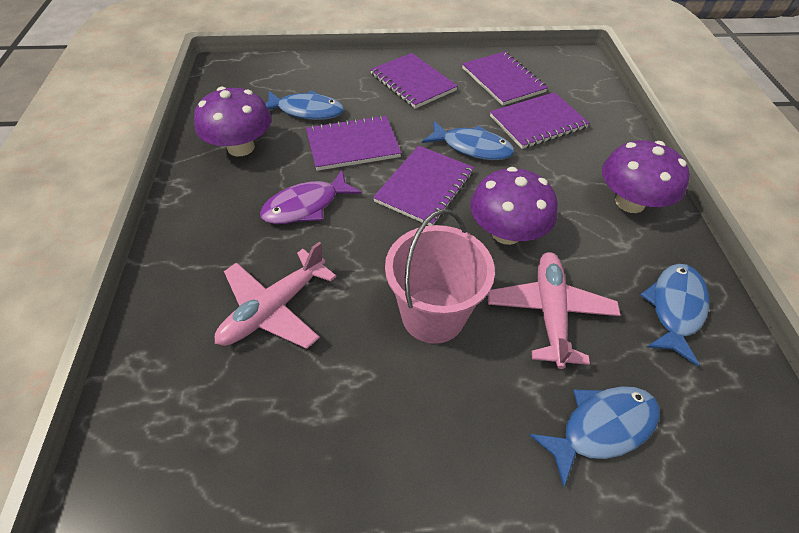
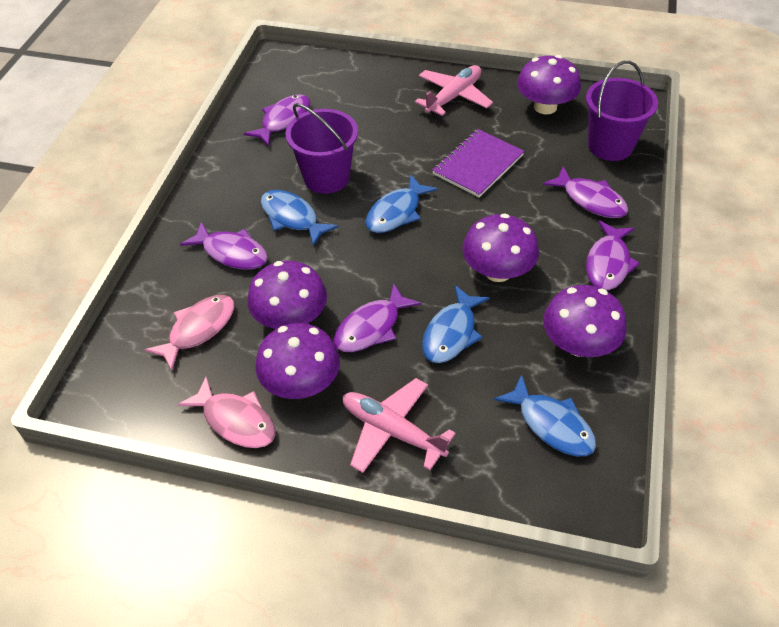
pink bucket: 1 -> 0
pink fish: 0 -> 2
purple bucket: 0 -> 2
purple fish: 1 -> 5
purple mushroom: 3 -> 5
purple notebook: 5 -> 1

